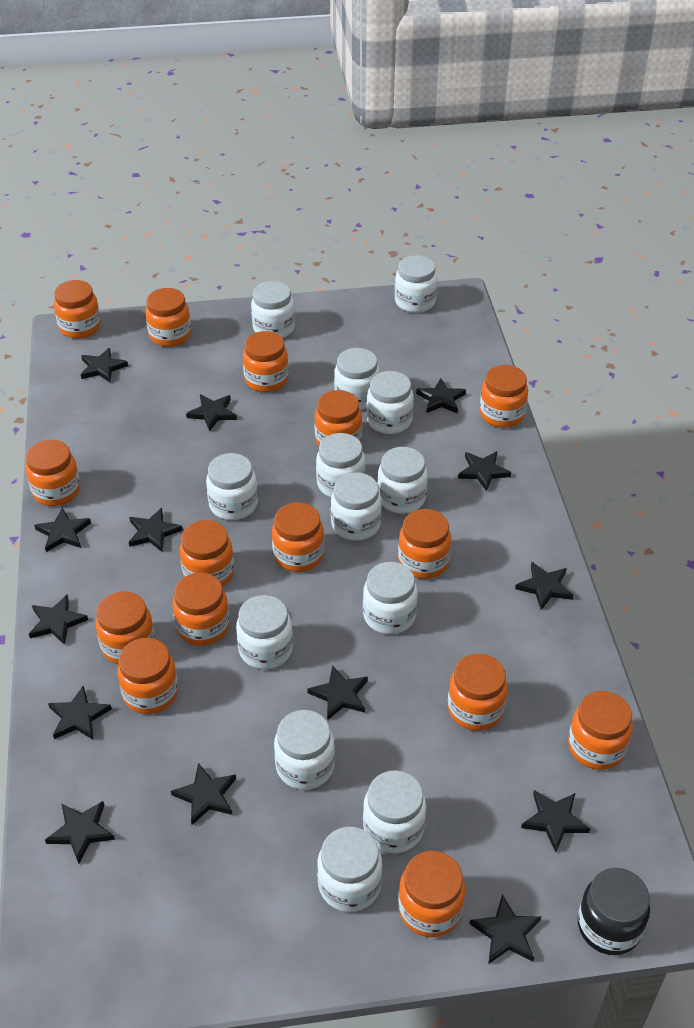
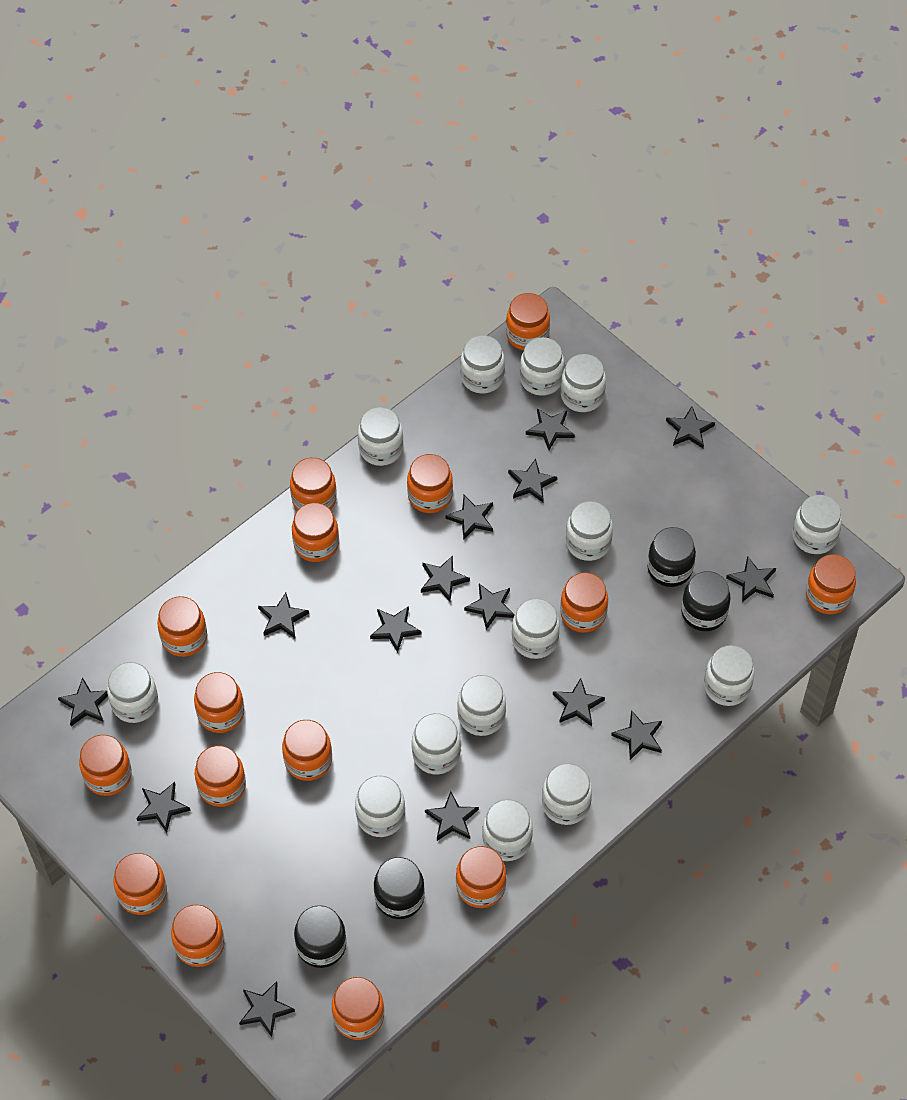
black jar: 1 -> 4
black star: 14 -> 15
white jar: 13 -> 14

